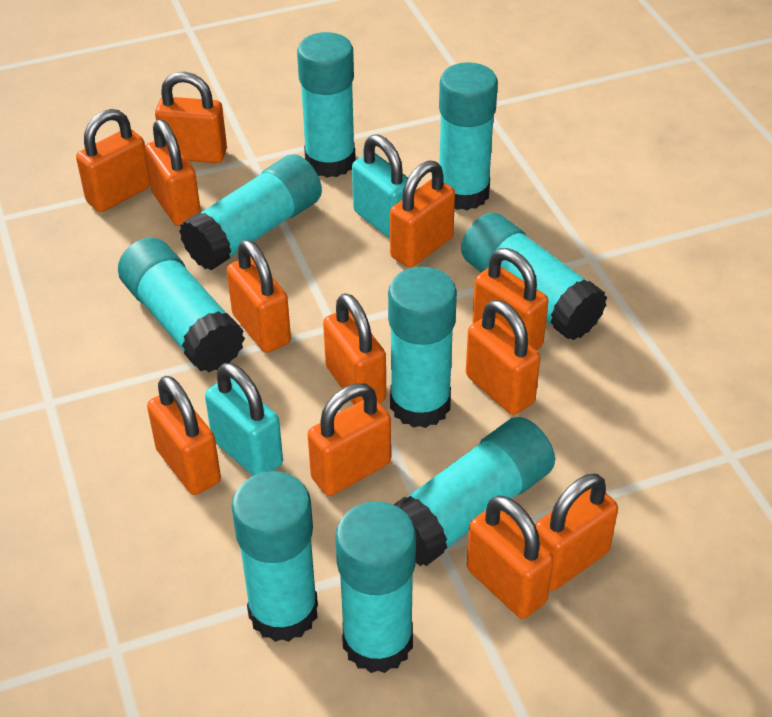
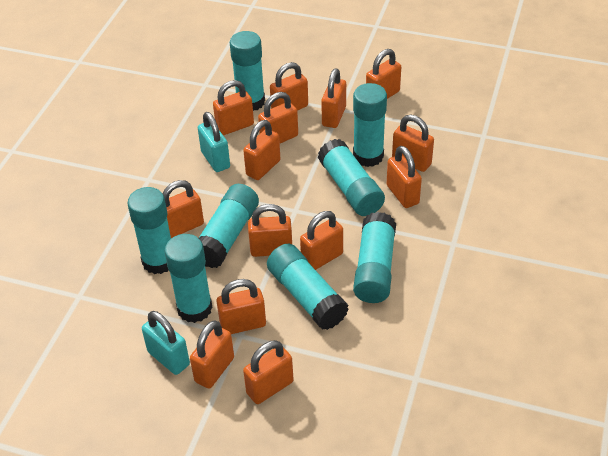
orange padlock: 12 -> 14
turquoise glue stick: 9 -> 8

